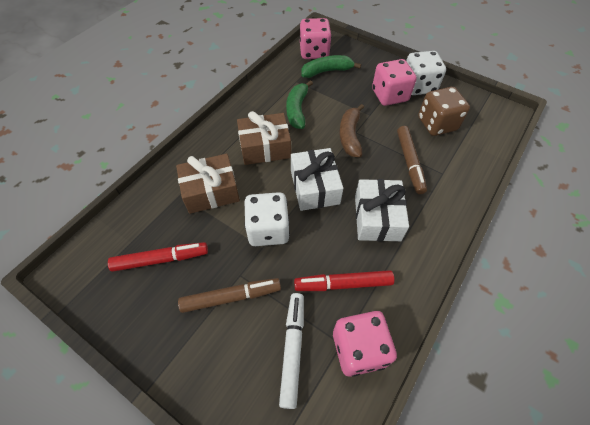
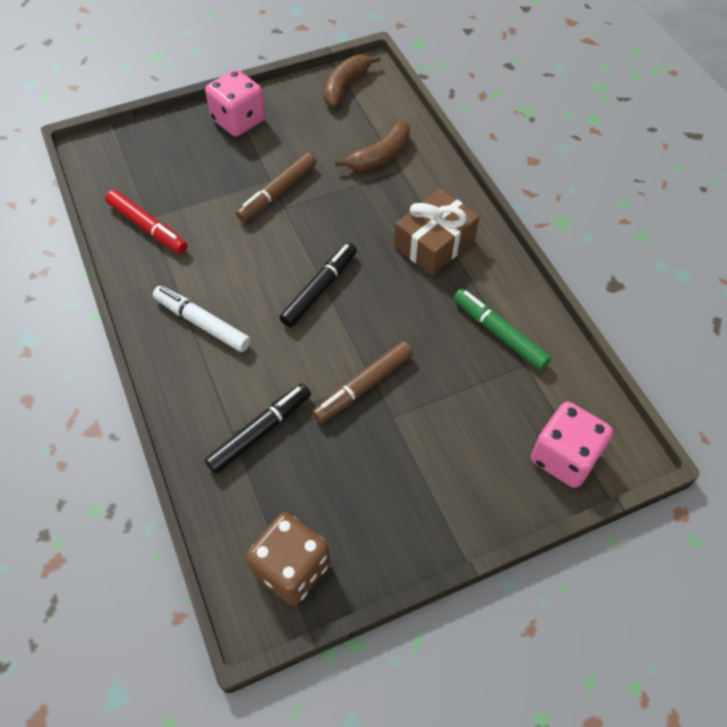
black marker: 0 -> 2
brown banana: 1 -> 2
brown gift: 2 -> 1
green banana: 2 -> 0
green marker: 0 -> 1
pink dice: 3 -> 2
red marker: 2 -> 1
white dice: 2 -> 0
white gift: 2 -> 0

